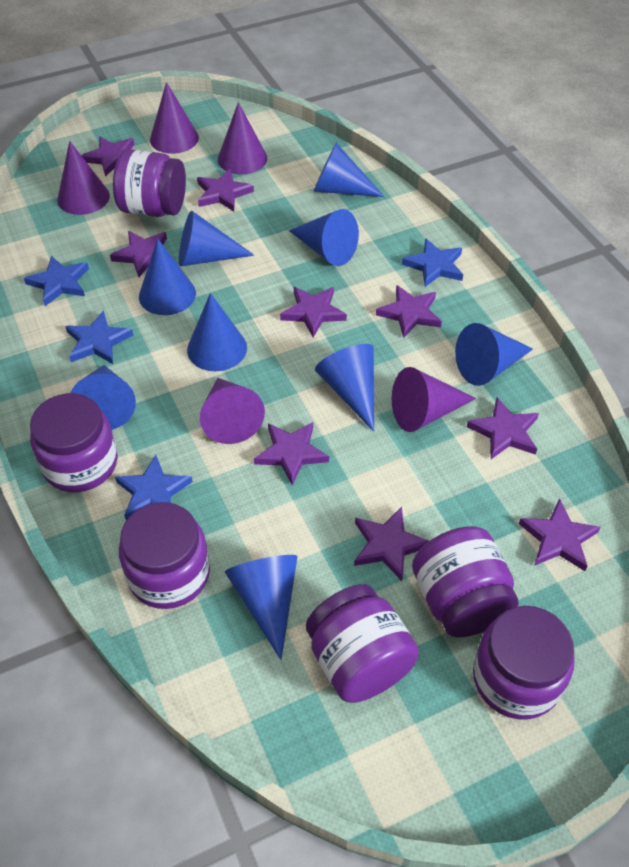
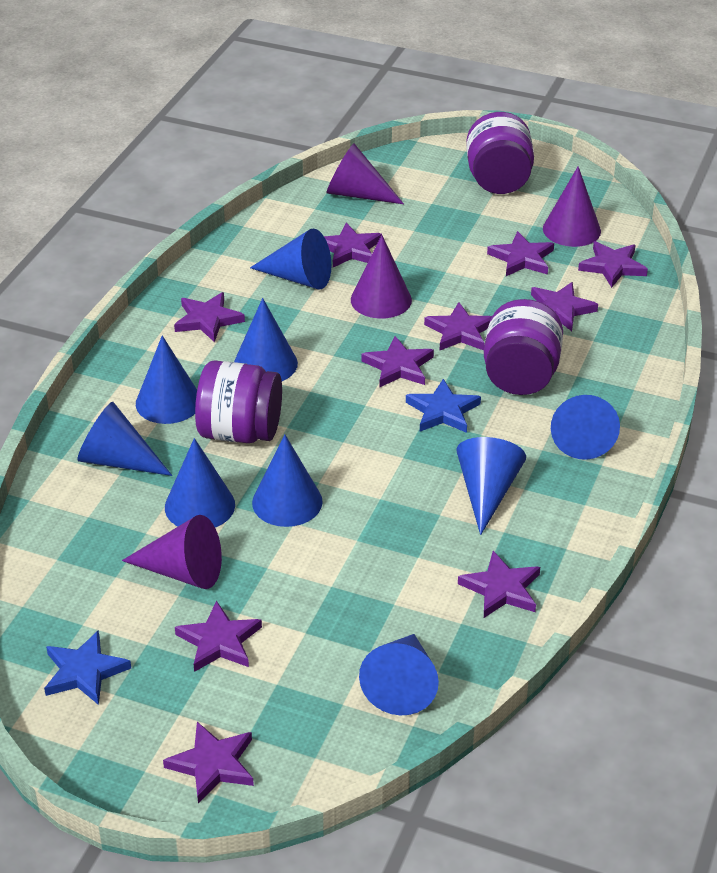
blue star: 4 -> 2
purple cone: 5 -> 4
purple jar: 6 -> 3
purple star: 9 -> 10

